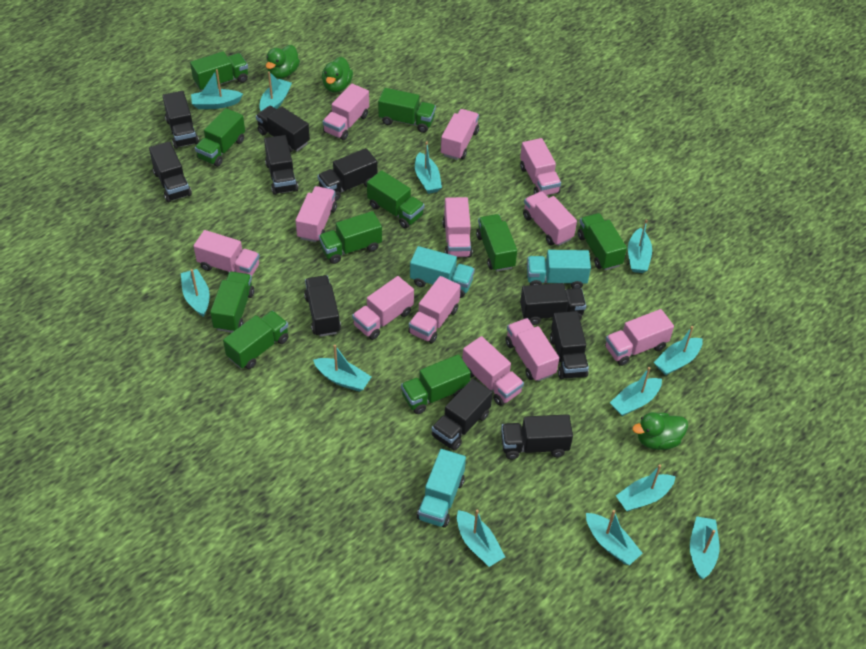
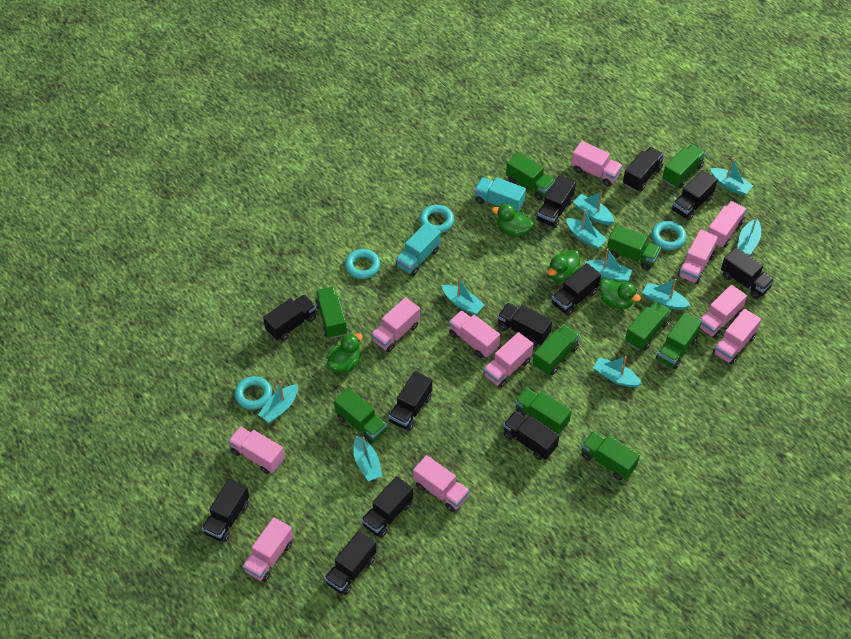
black truck: 10 -> 12
green duck: 3 -> 4
pink truck: 12 -> 11
turquoise boat: 12 -> 10
turquoise ring: 0 -> 4
turquoise truck: 3 -> 2

